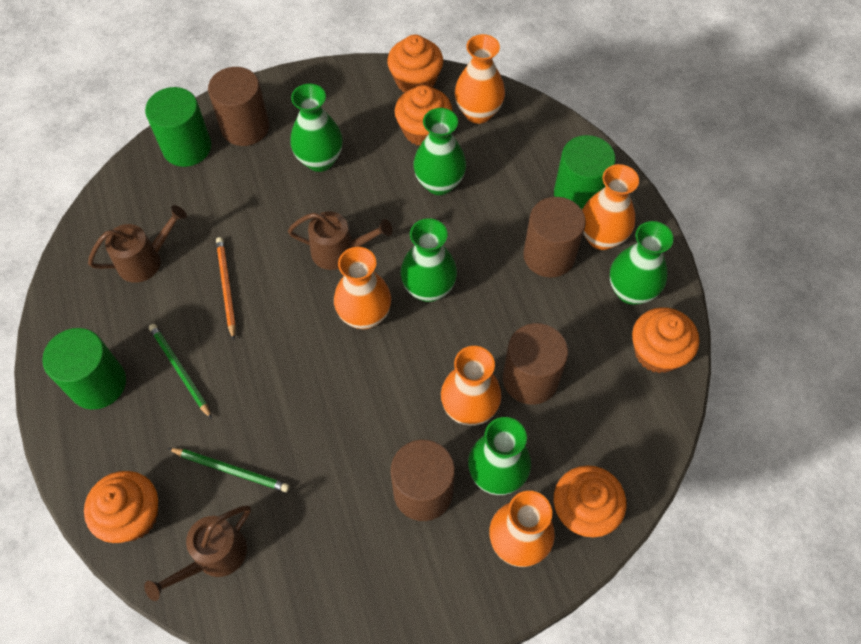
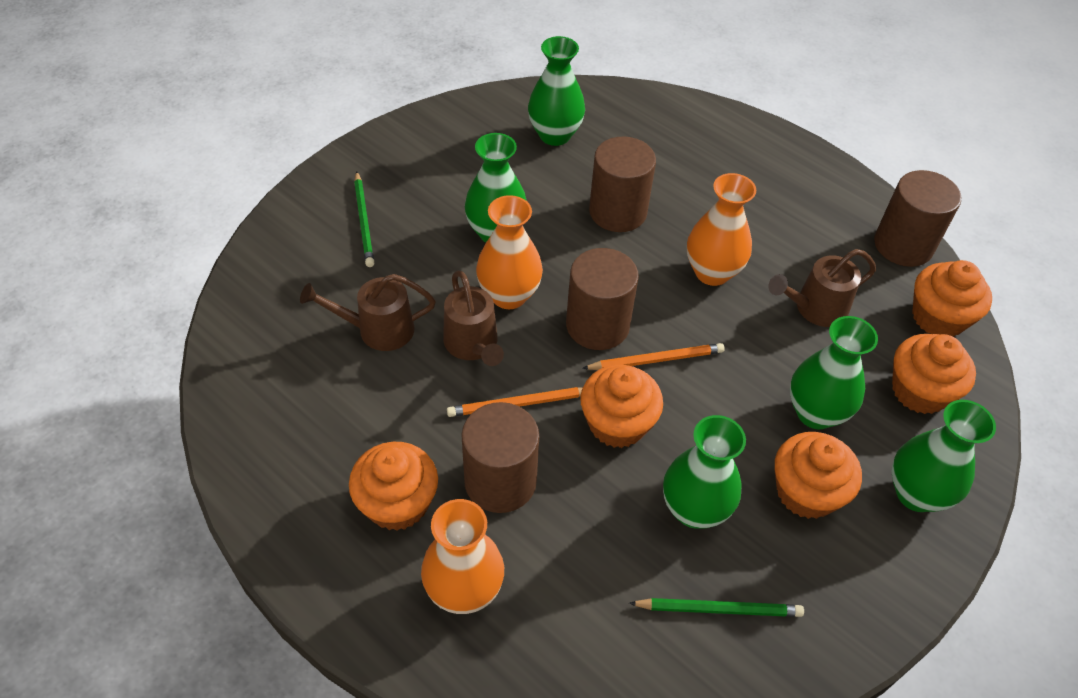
green cylinder: 3 -> 0
orange pencil: 1 -> 2
orange vase: 5 -> 3

